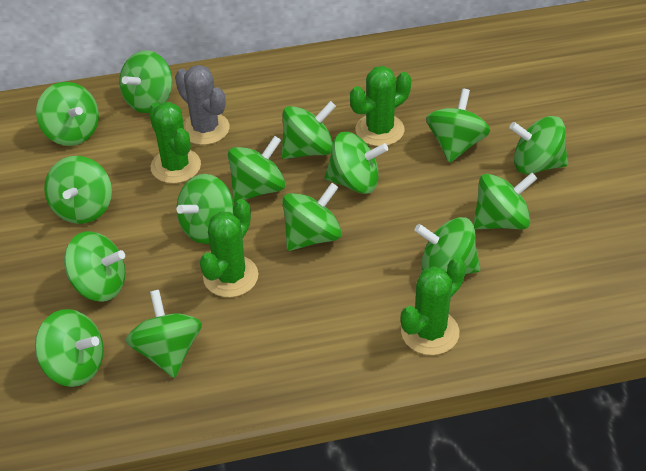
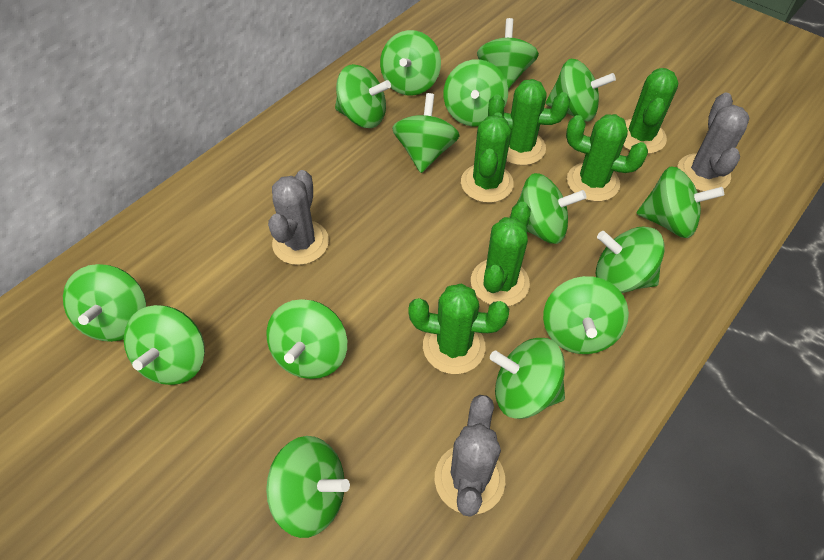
green cactus: 4 -> 6
grey cactus: 1 -> 3

